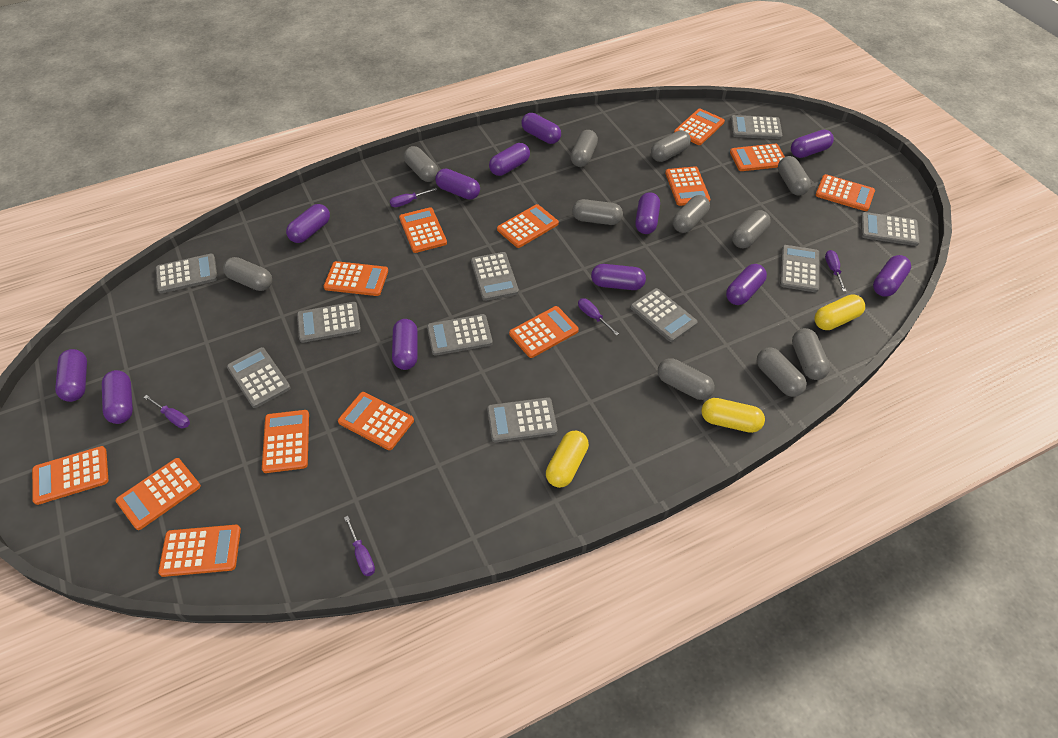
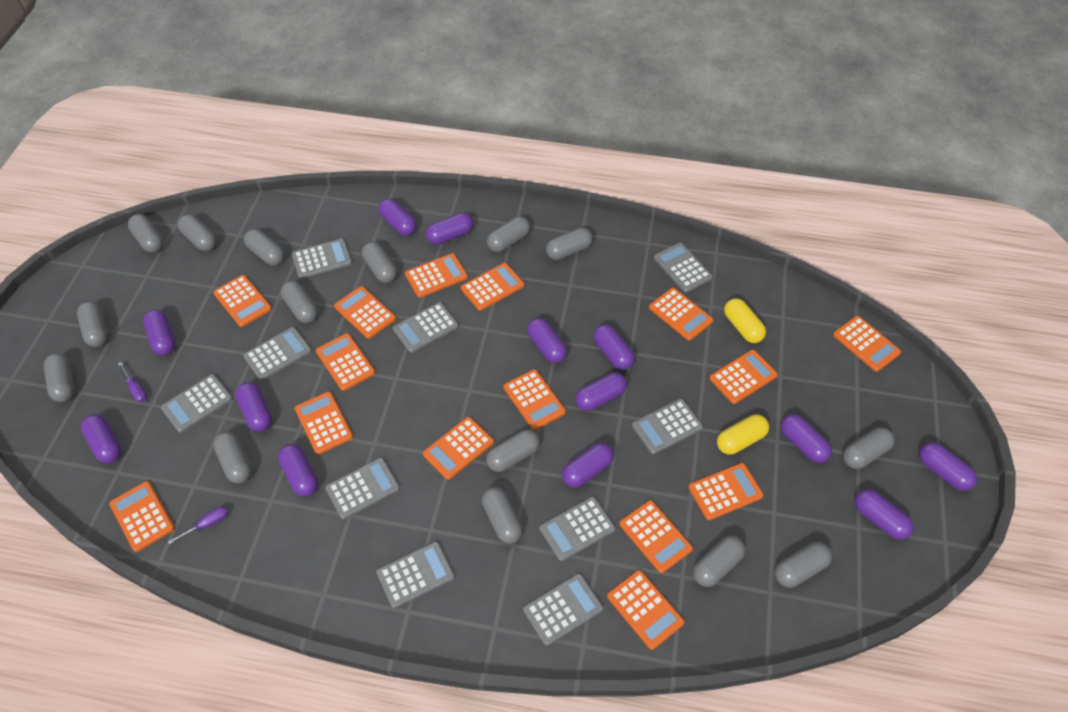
grey capsule: 11 -> 15
orange calculator: 13 -> 15
purple capsule: 12 -> 13
purple screwdriver: 5 -> 2
yellow capsule: 3 -> 2

